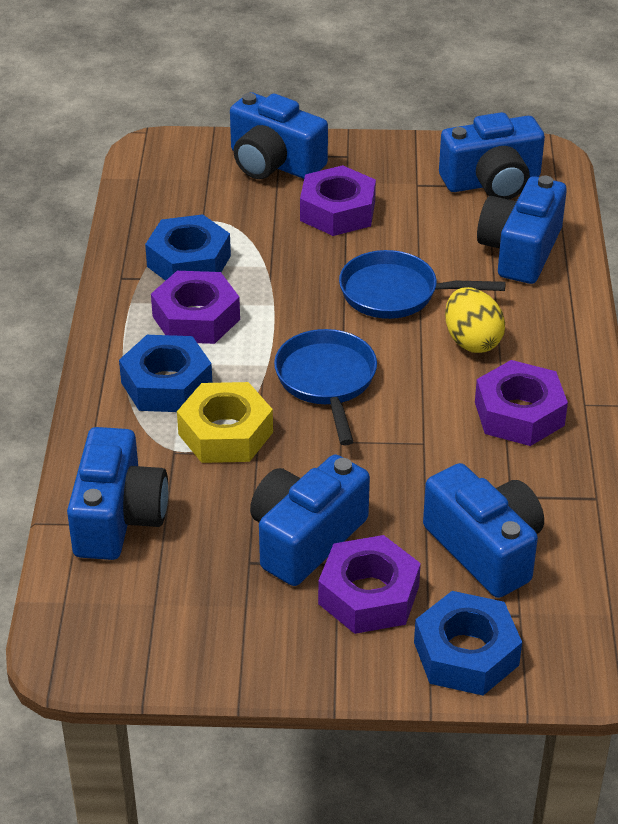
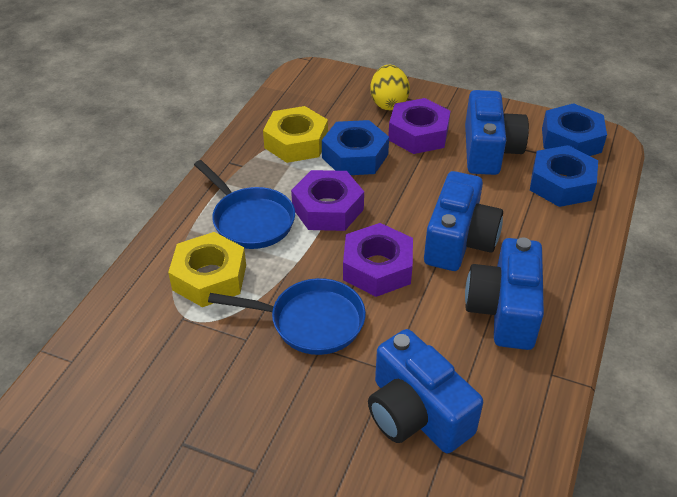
blue camera: 6 -> 4
purple nut: 4 -> 3
yellow nut: 1 -> 2

